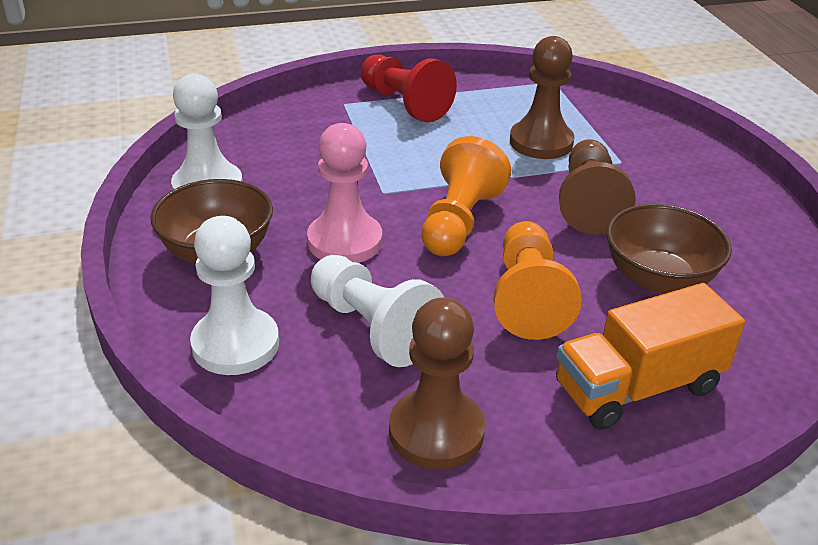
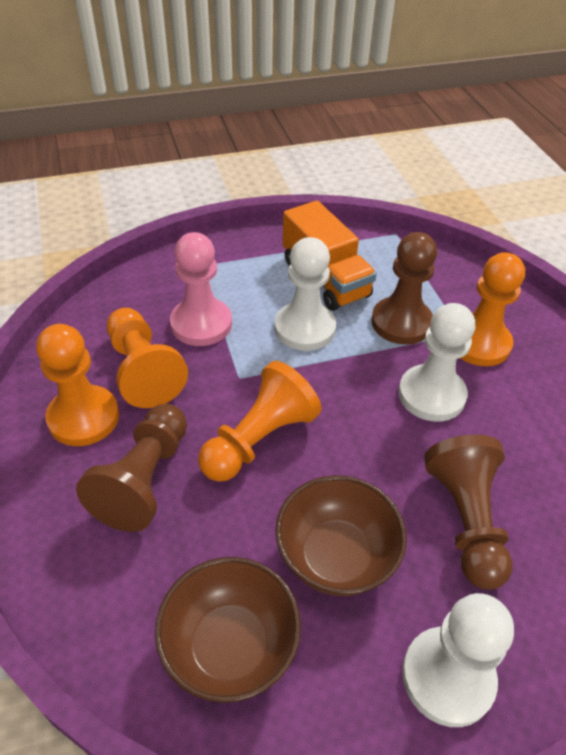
orange pawn: 2 -> 4
red pawn: 1 -> 0

